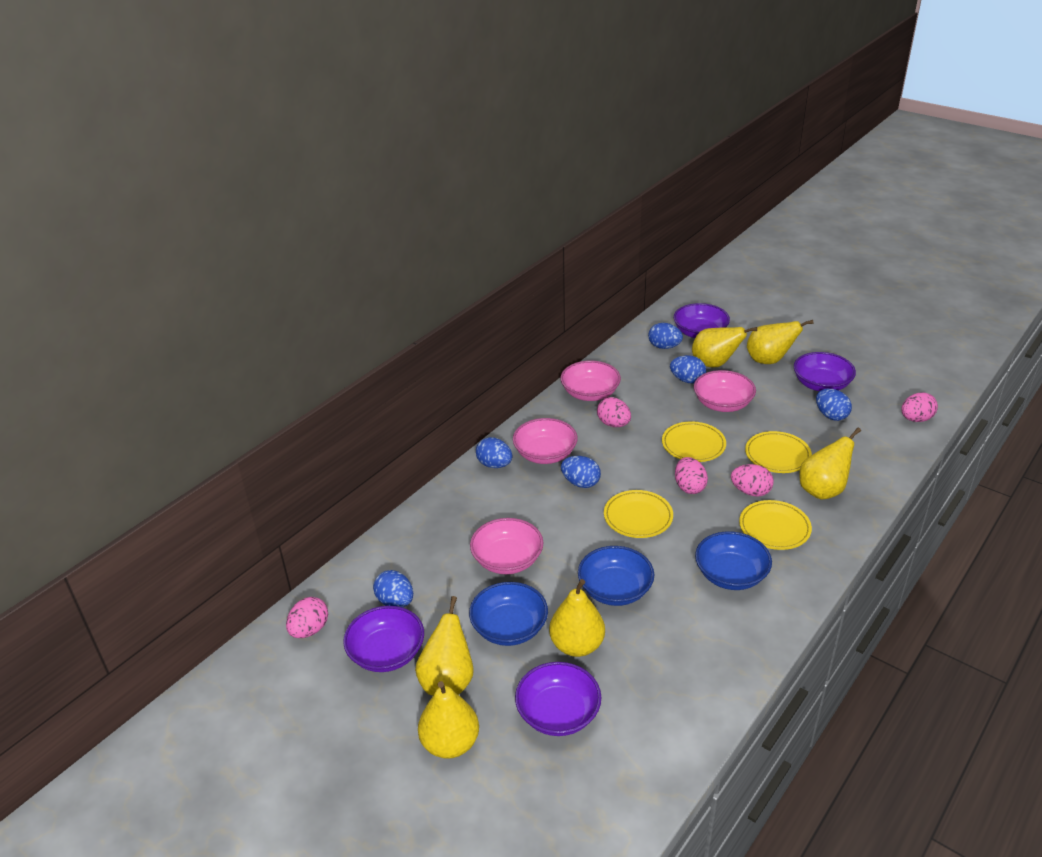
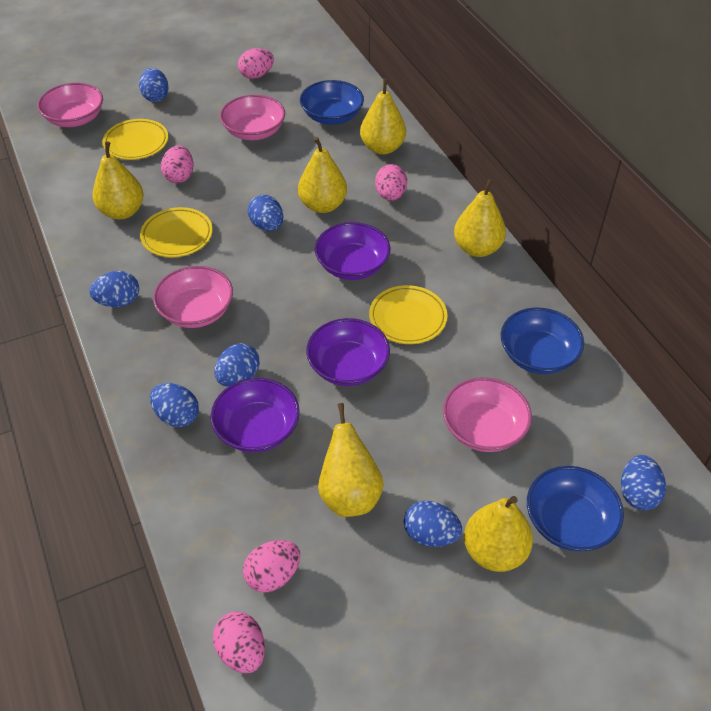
blue egg: 6 -> 7
purple bowl: 4 -> 3
yellow plate: 4 -> 3

